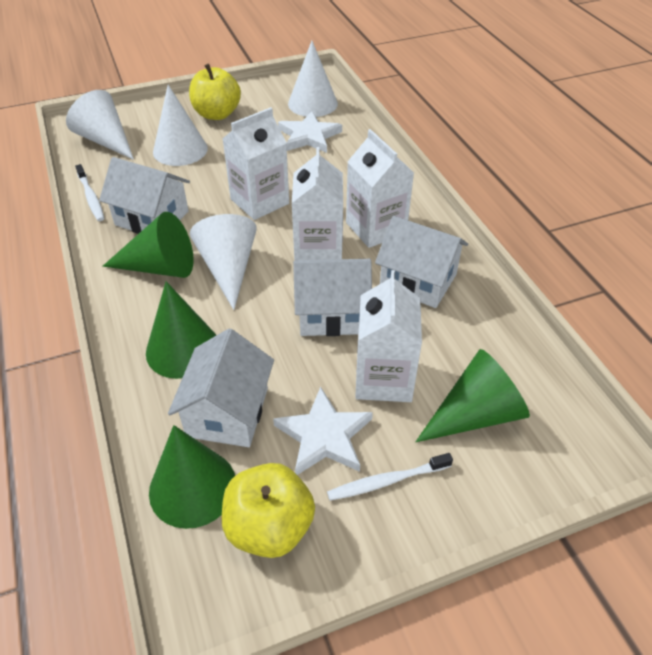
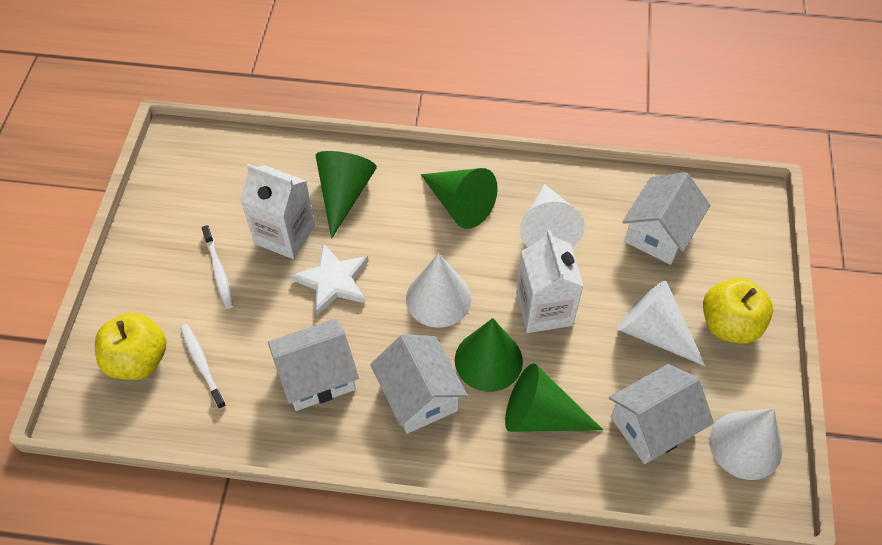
white carton: 4 -> 2
white star: 2 -> 1

